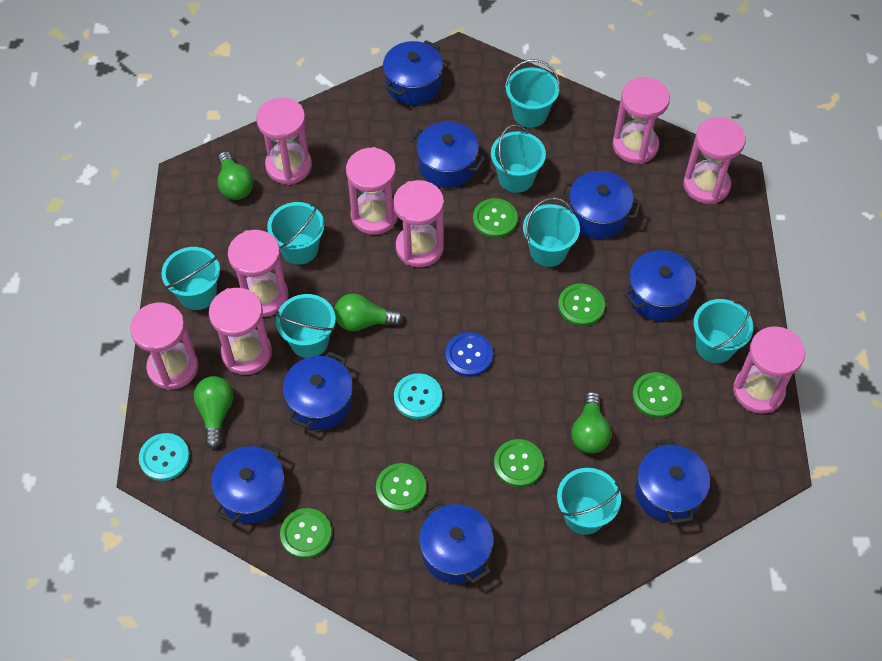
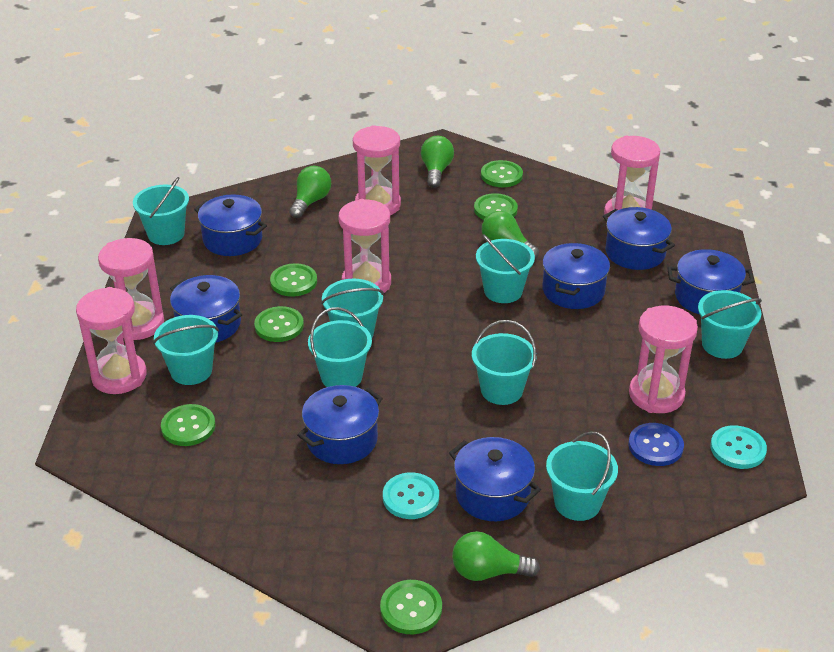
blue pot: 8 -> 7
pink hourglass: 9 -> 6

